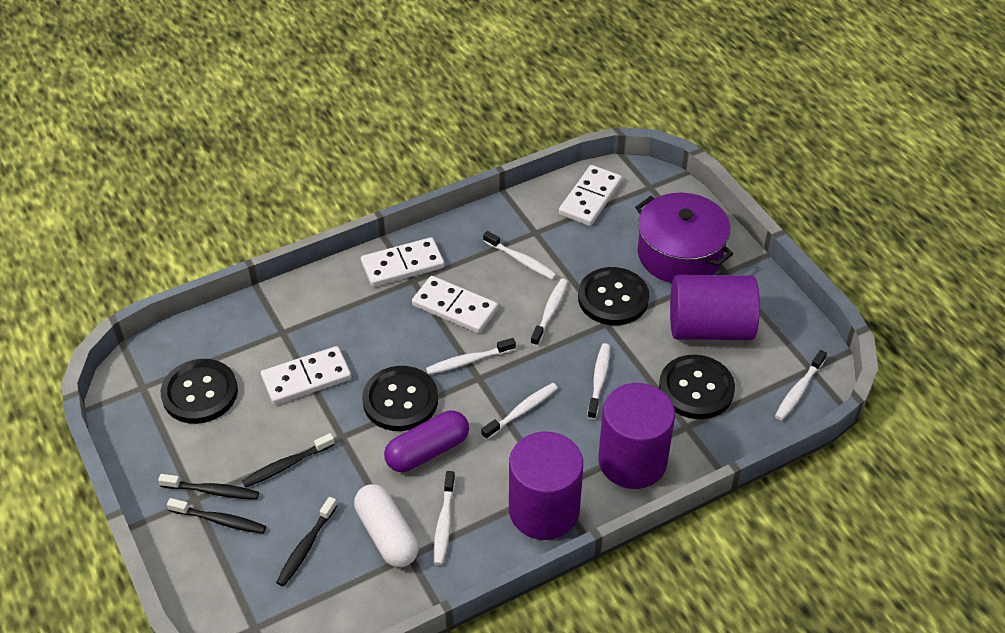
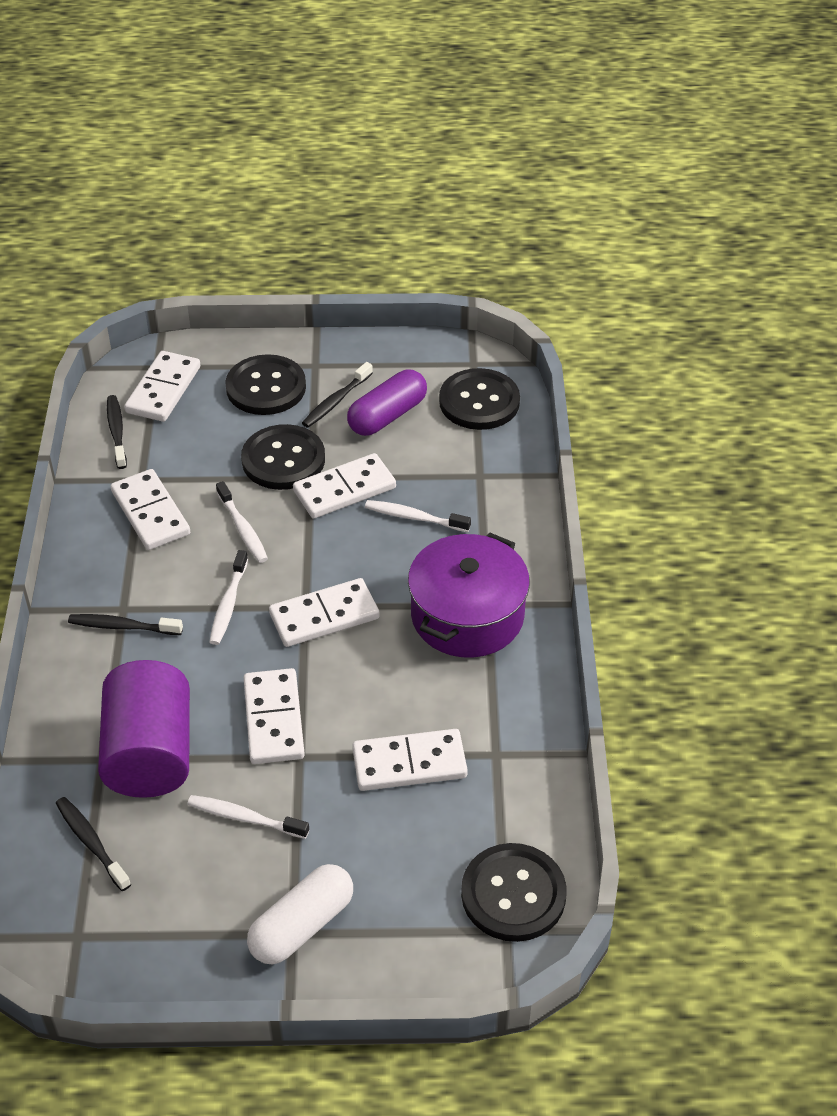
purple cylinder: 3 -> 1
white domino: 4 -> 6
white toothbrush: 7 -> 4

